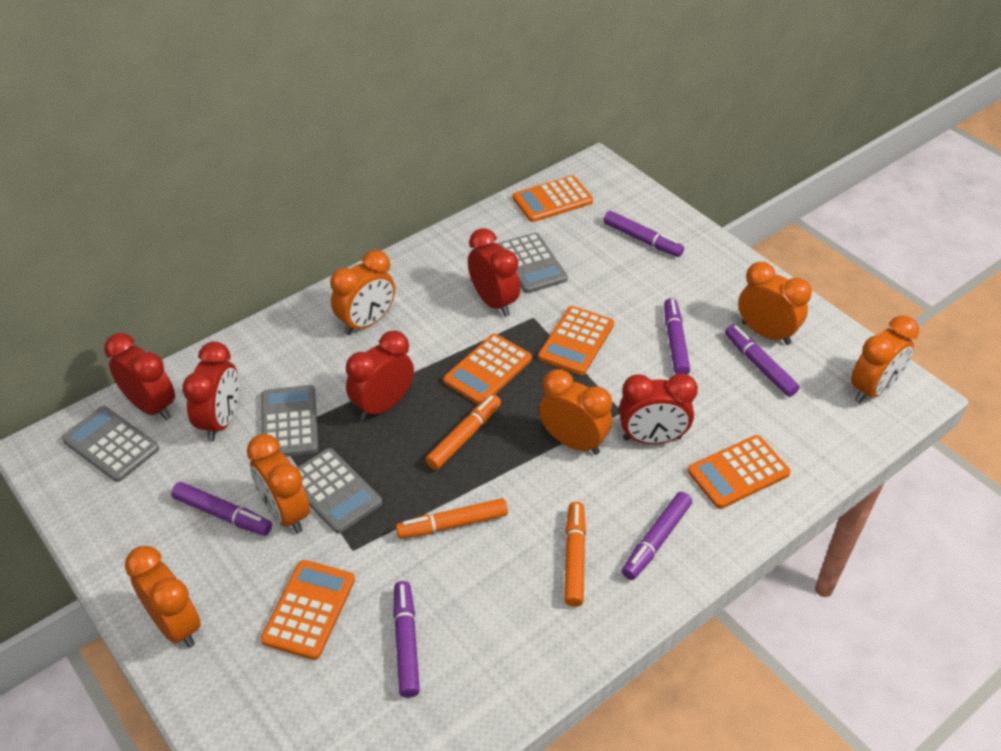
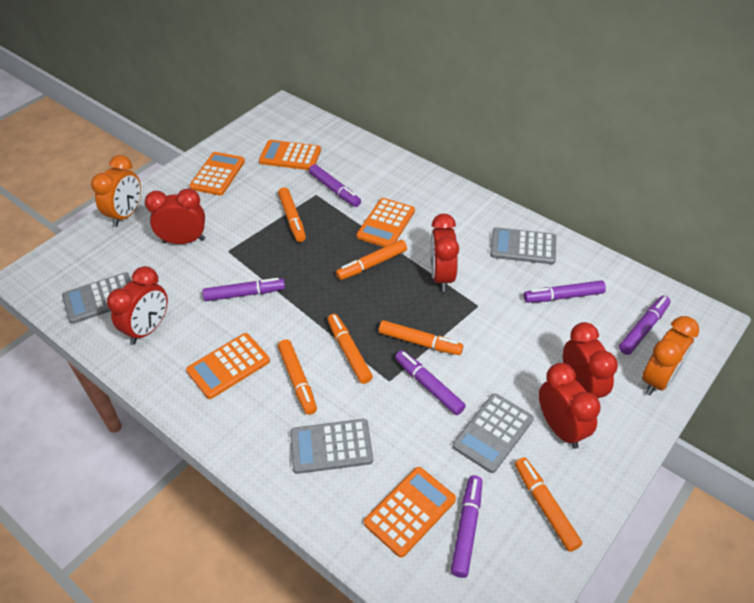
orange clock: 6 -> 2
orange marker: 3 -> 6

